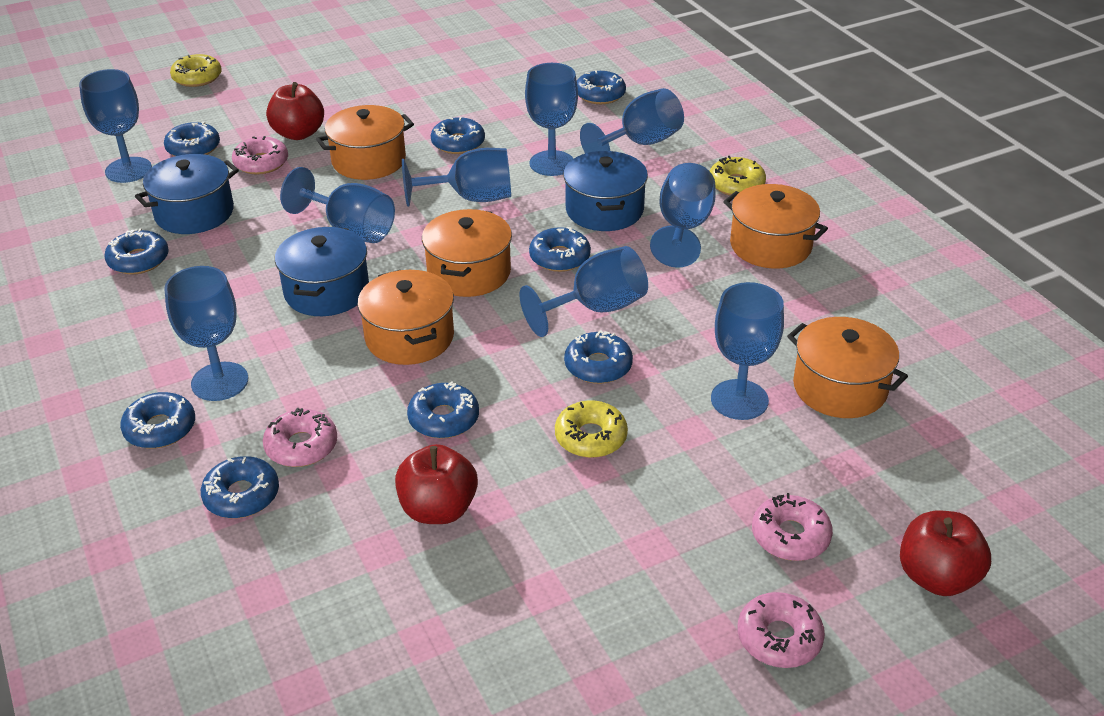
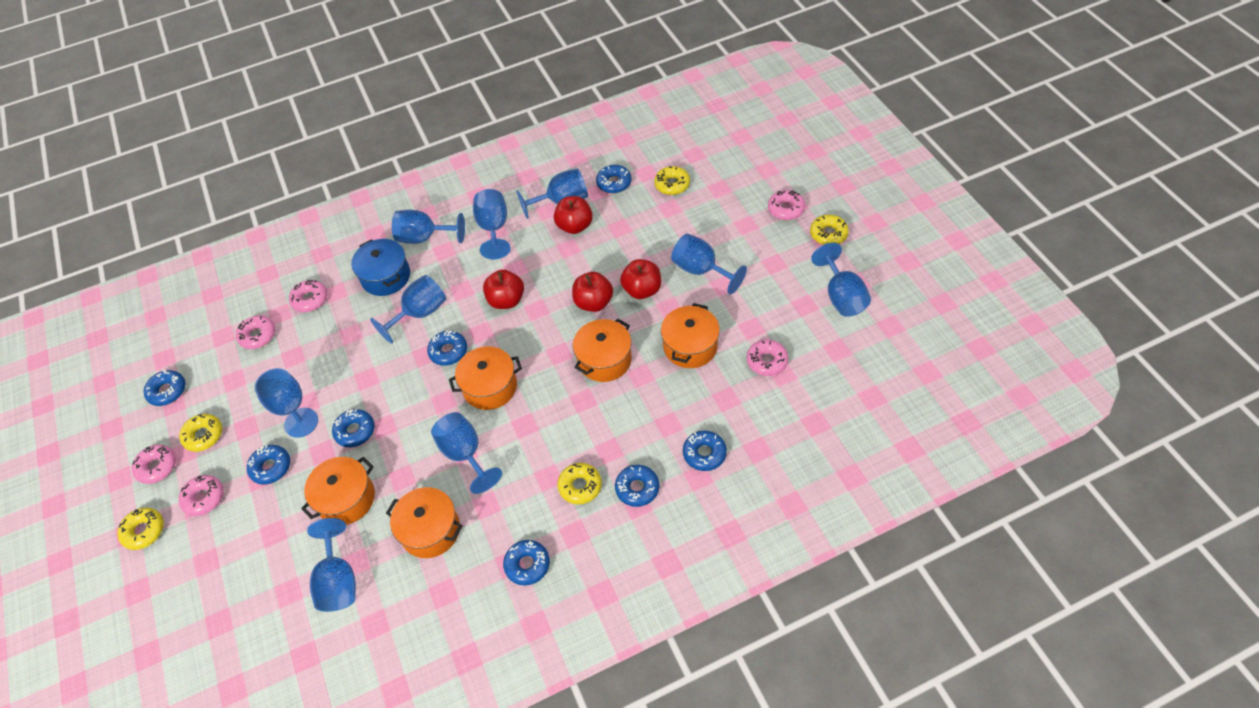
blue donut: 9 -> 8
blue pot: 3 -> 1
pink donut: 4 -> 6
red apple: 3 -> 4
yellow donut: 3 -> 5

